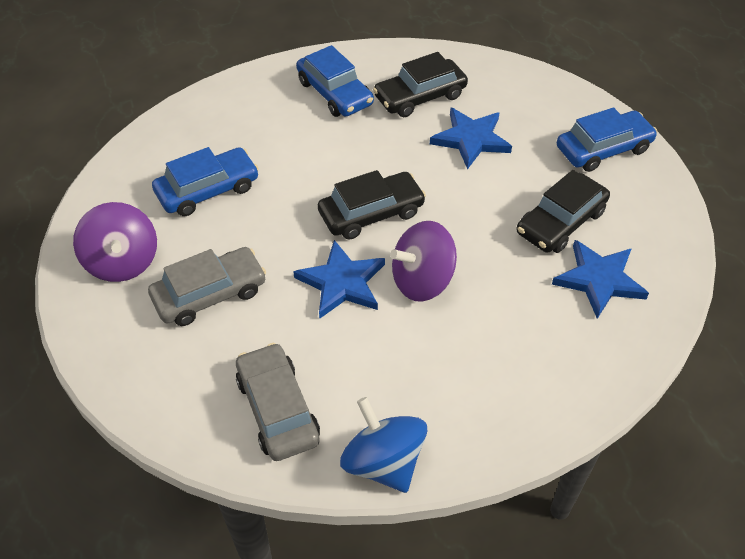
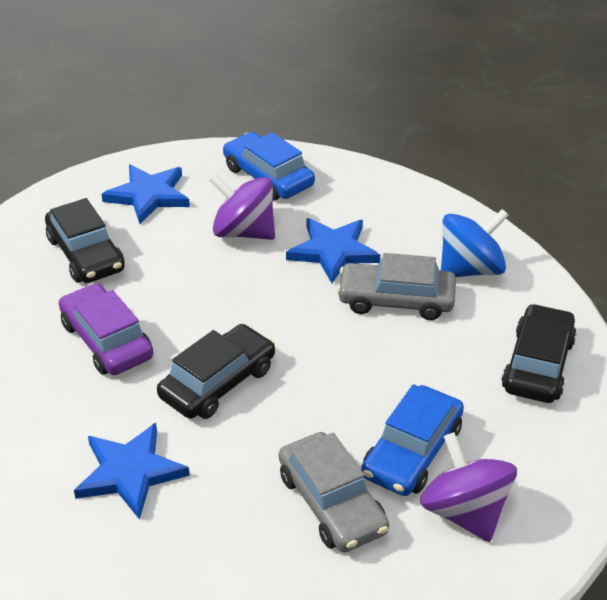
blue car: 3 -> 2
purple car: 0 -> 1

